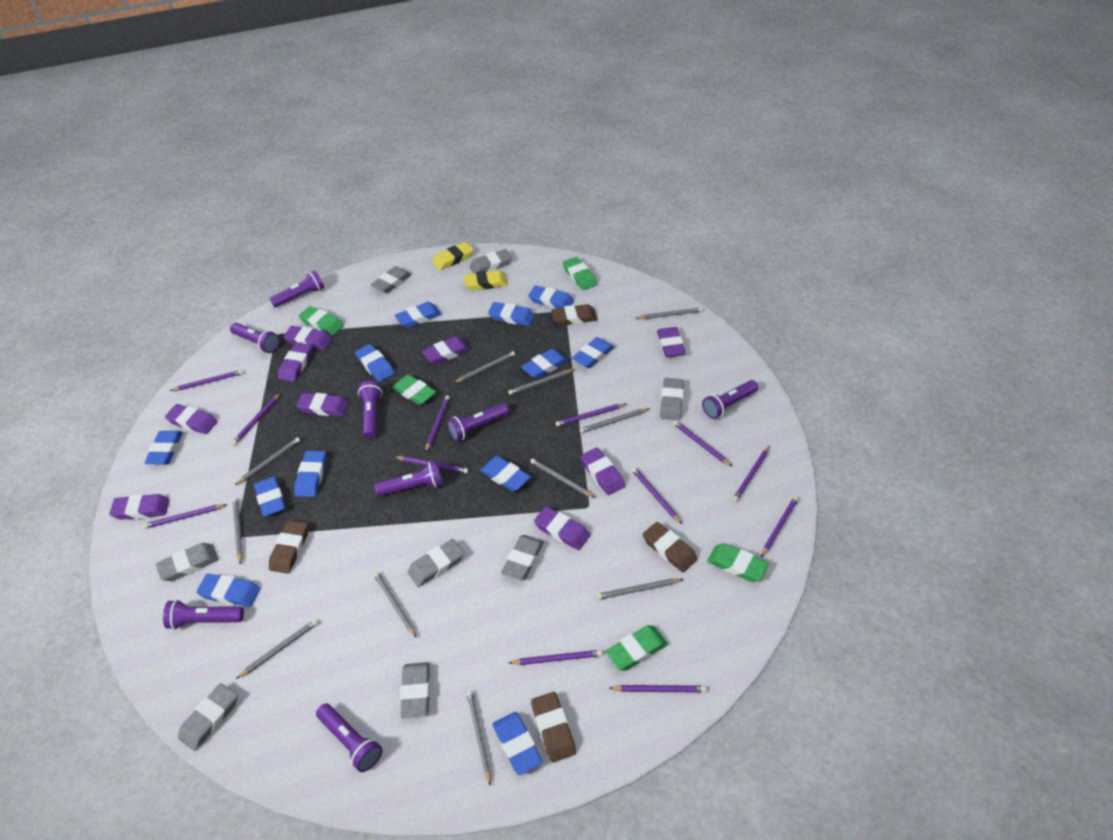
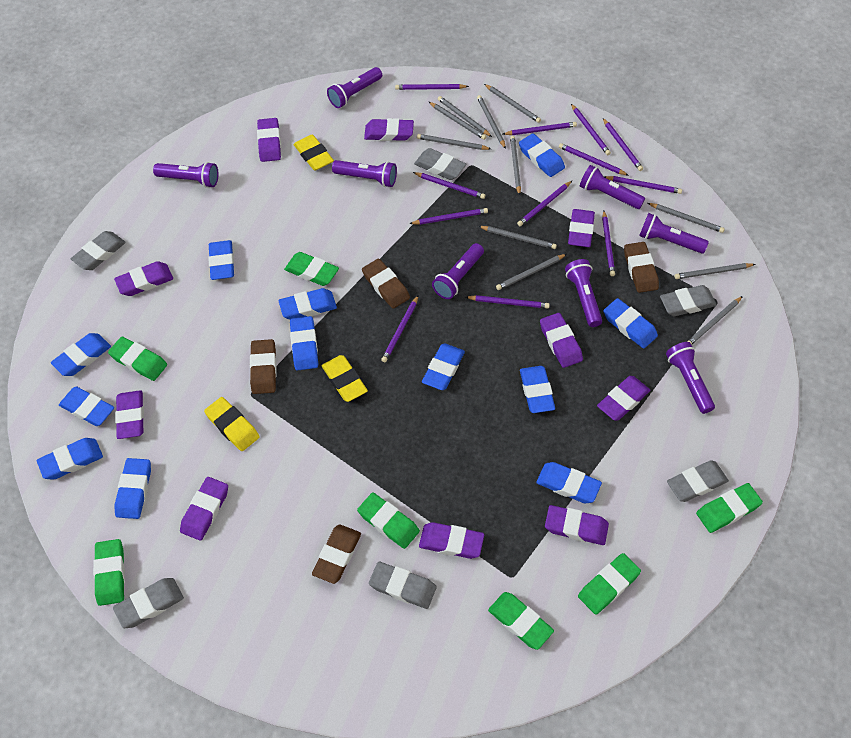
green eraser: 5 -> 7
grey eraser: 8 -> 6
purple eraser: 9 -> 10
yellow eraser: 2 -> 3

